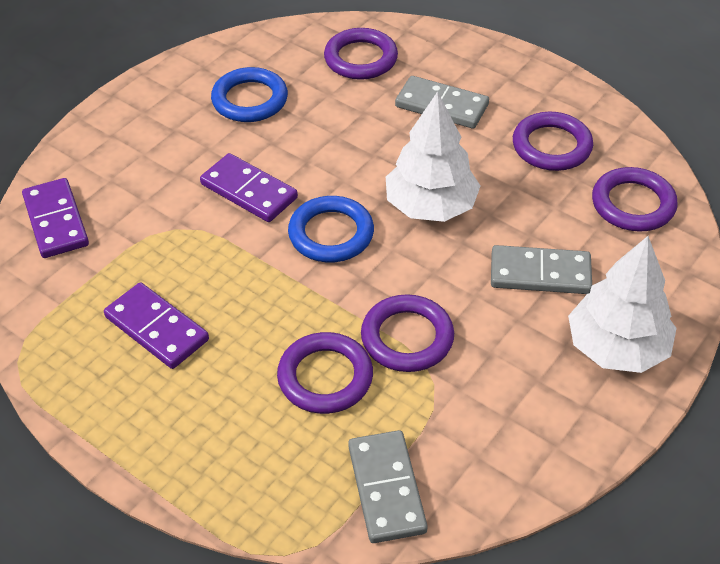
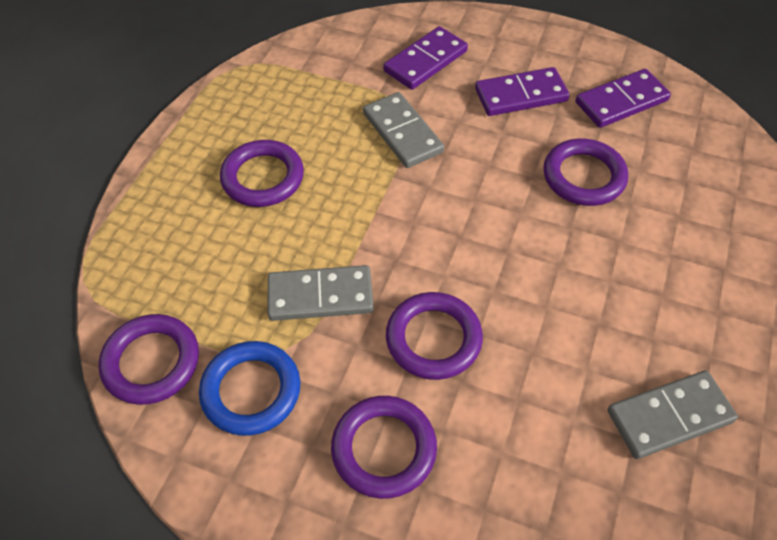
blue ring: 2 -> 1
white tree: 2 -> 0

